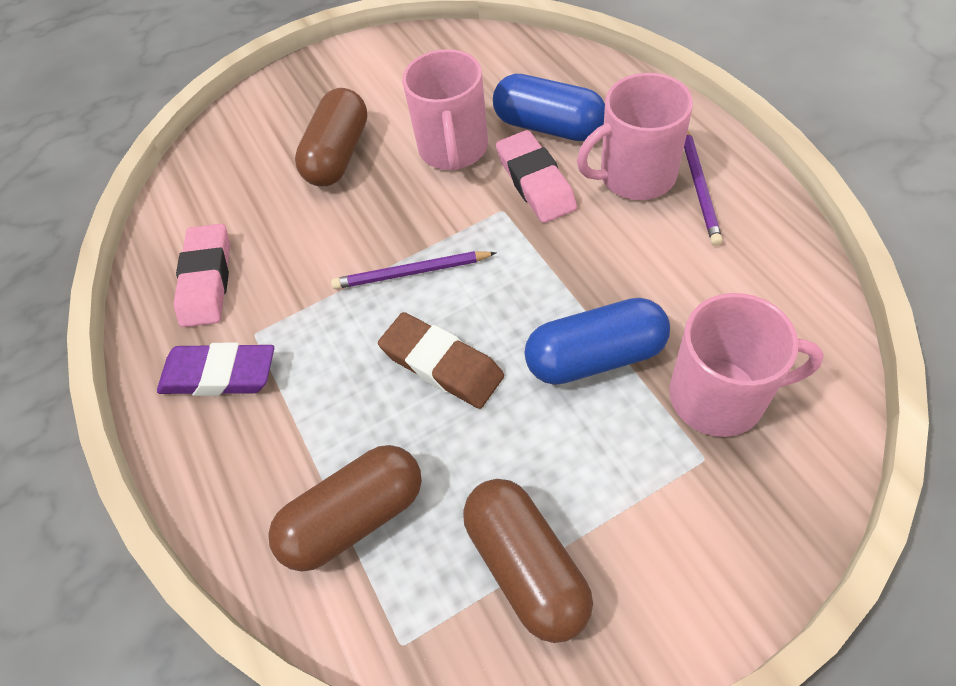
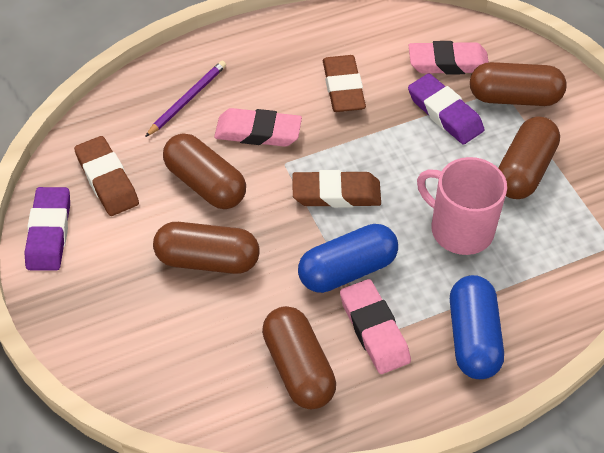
brown capsule: 3 -> 5
brown eraser: 1 -> 3
pink eraser: 2 -> 3
pink mug: 3 -> 1
purple eraser: 1 -> 2
purple pencil: 2 -> 1

